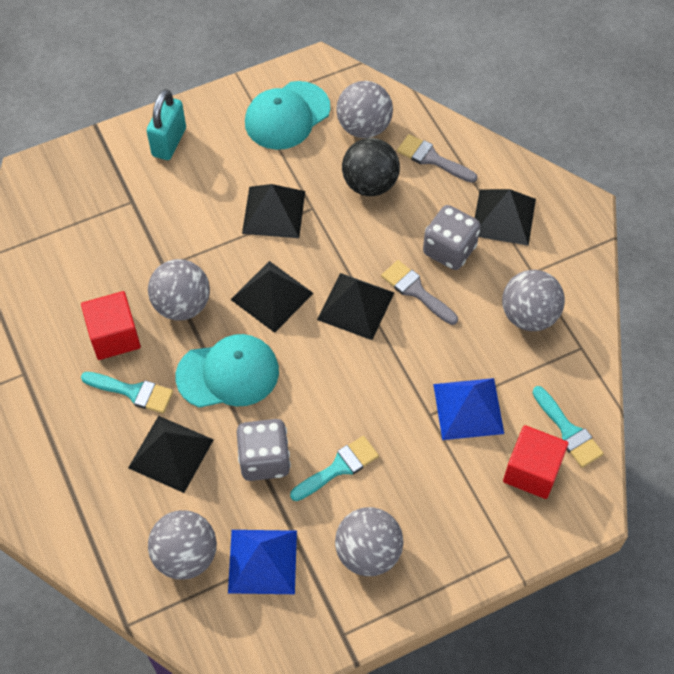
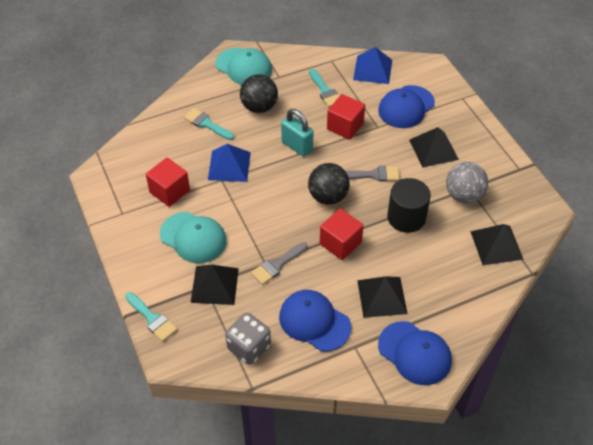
black ball: 1 -> 2
black cylinder: 0 -> 1
black pyramid: 5 -> 4
blue cap: 0 -> 3
grey ball: 5 -> 1
grey dice: 2 -> 1
red cube: 2 -> 3

